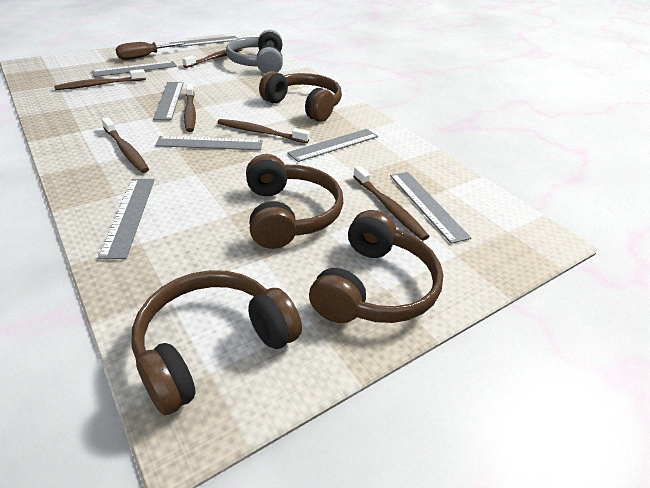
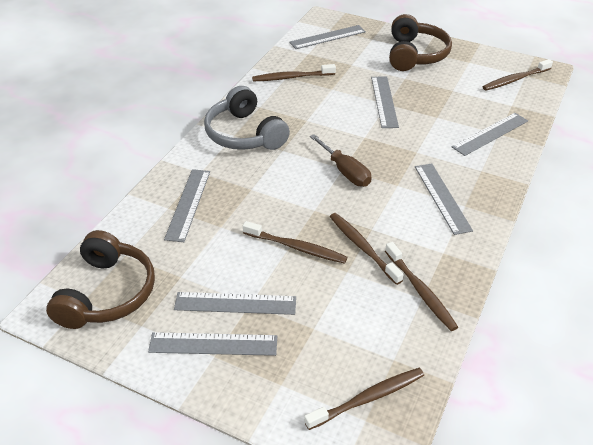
brown headphones: 4 -> 2

